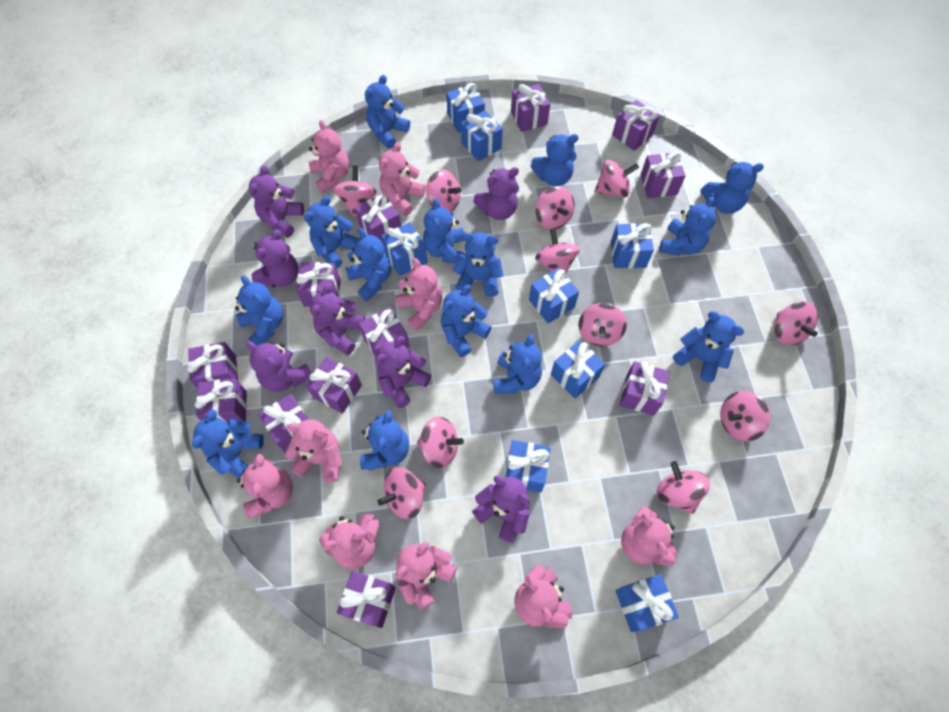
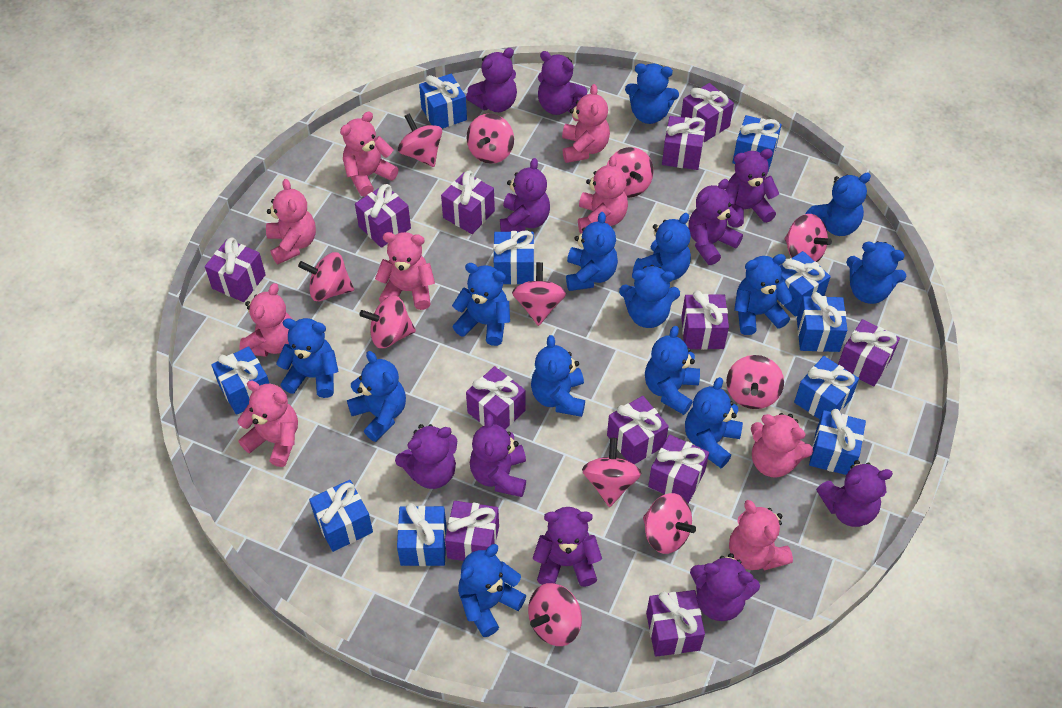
blue gift: 8 -> 10
purple teddy bear: 7 -> 10

